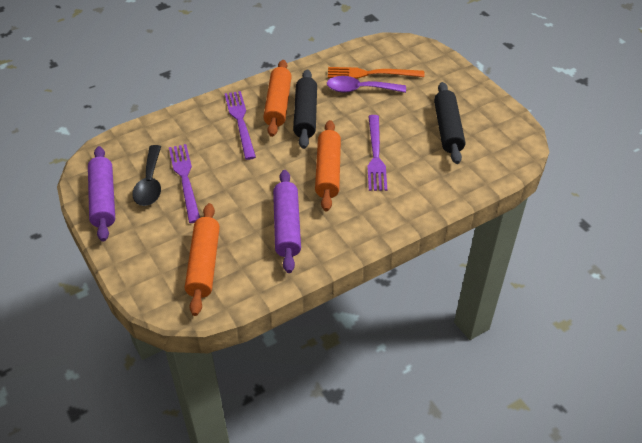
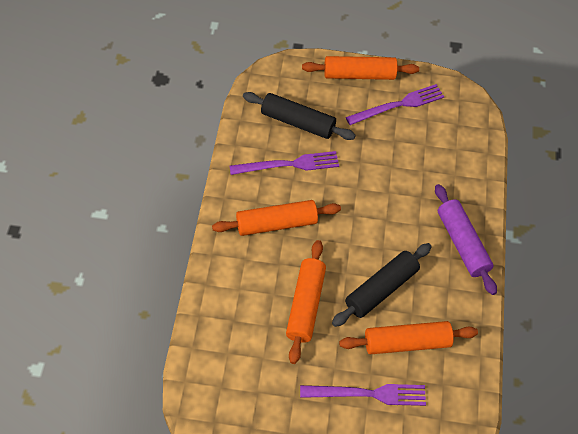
black spoon: 1 -> 0
orange fork: 1 -> 0
orange rolling pin: 3 -> 4
purple rolling pin: 2 -> 1
purple spoon: 1 -> 0

